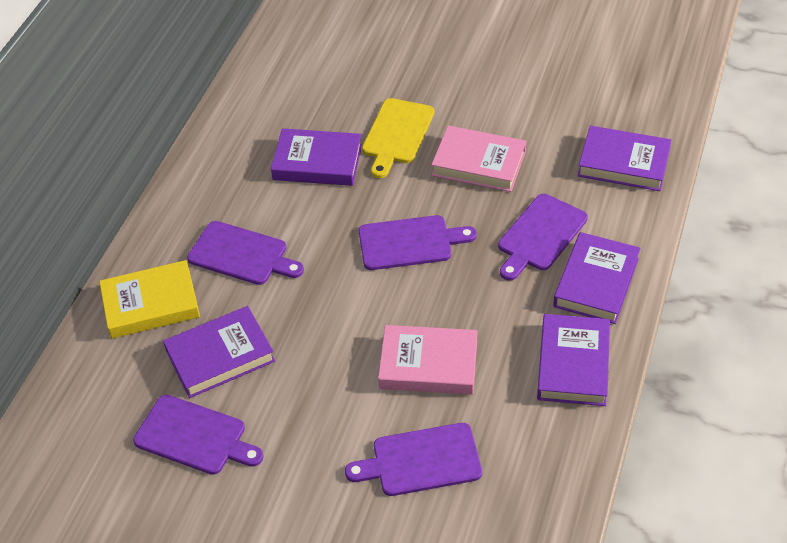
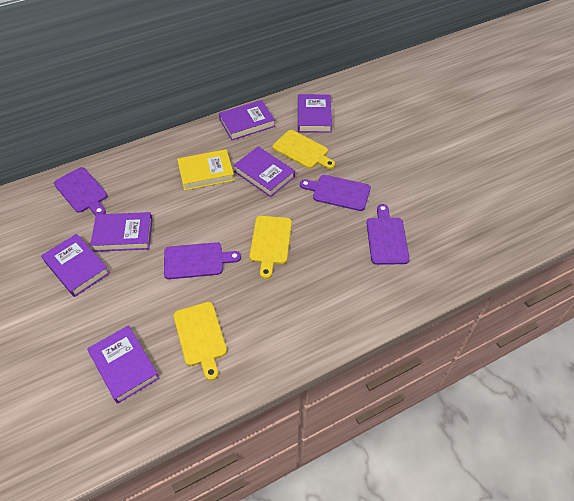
pink book: 2 -> 0
purple book: 5 -> 6
purple cutting board: 5 -> 4
yellow cutting board: 1 -> 3

